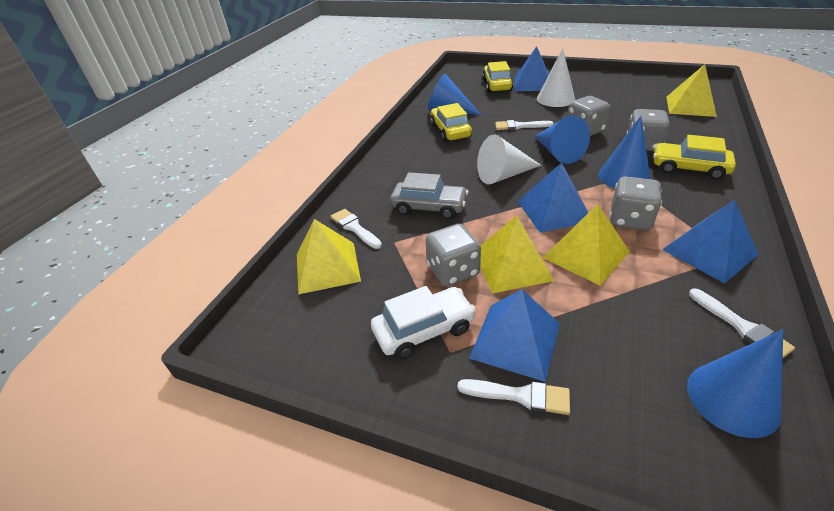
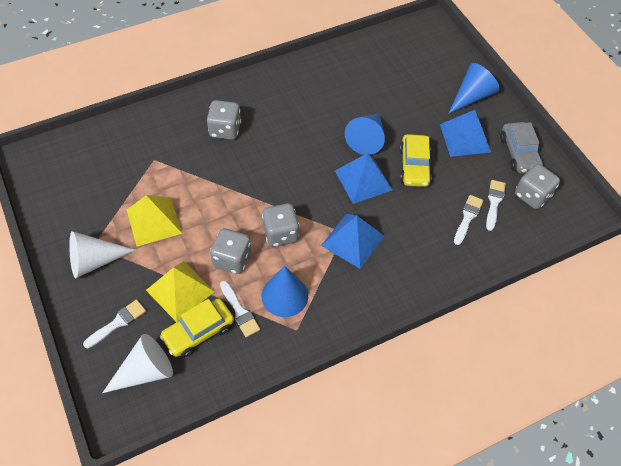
blue cone: 4 -> 3
blue pyramid: 4 -> 3
white car: 1 -> 0
yellow car: 3 -> 2
yellow pyramid: 4 -> 2

